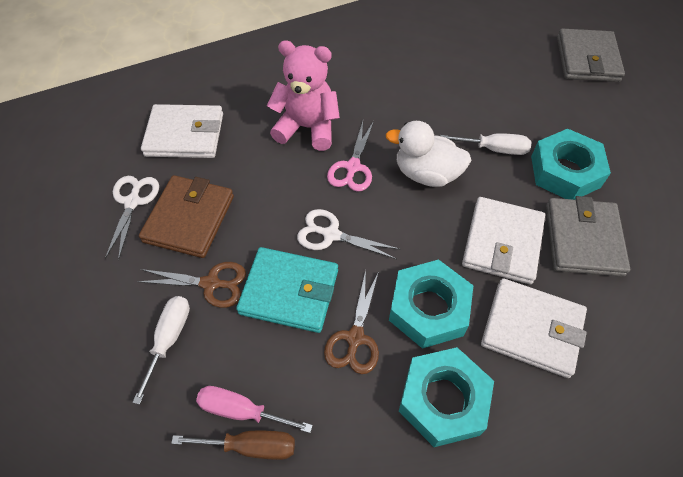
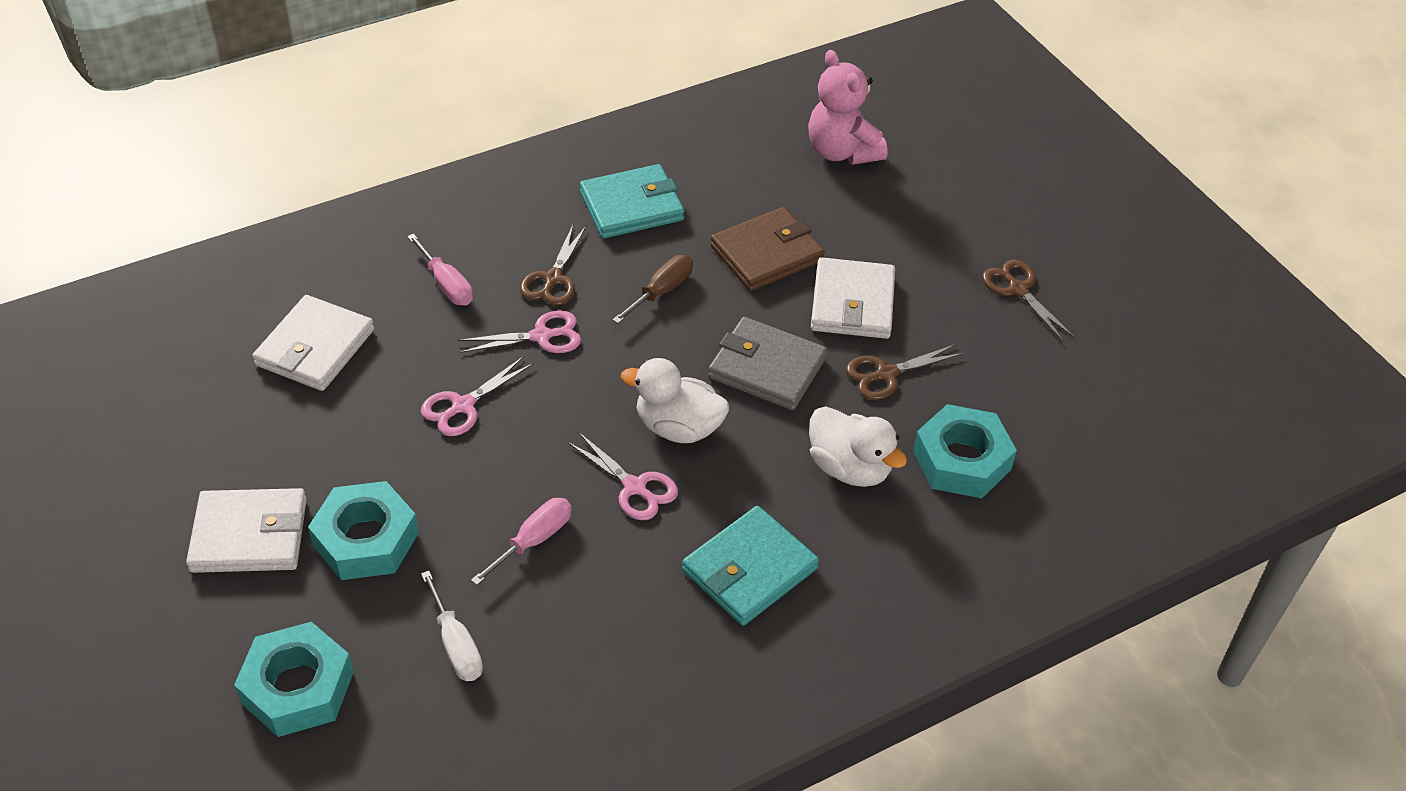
brown scissors: 2 -> 3
grey wallet: 2 -> 1
pink scissors: 1 -> 3
pink screwdriver: 1 -> 2
turquoise wallet: 1 -> 2
white duck: 1 -> 2
white scissors: 2 -> 0
white screwdriver: 2 -> 1

